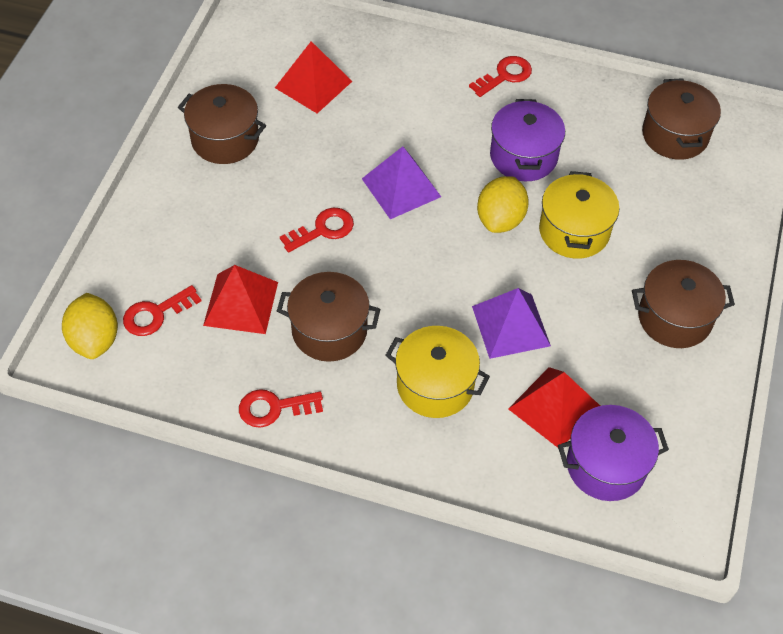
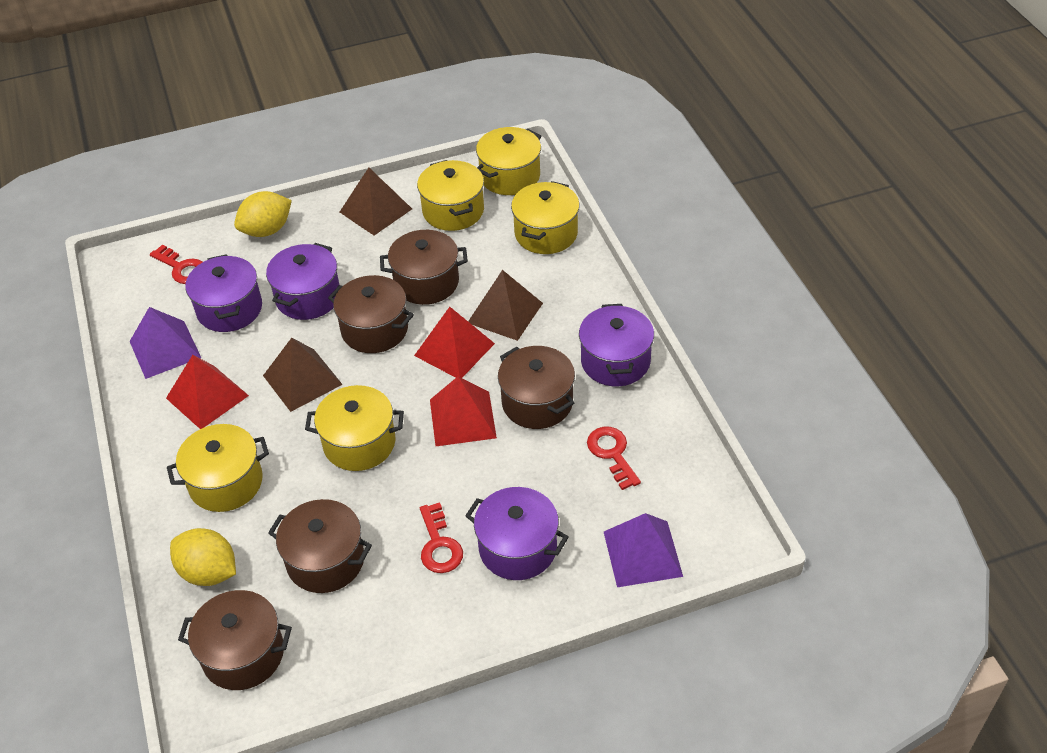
brown pot: 4 -> 5
brown pyramid: 0 -> 3
purple pot: 2 -> 4
red key: 4 -> 3
yellow pot: 2 -> 5

